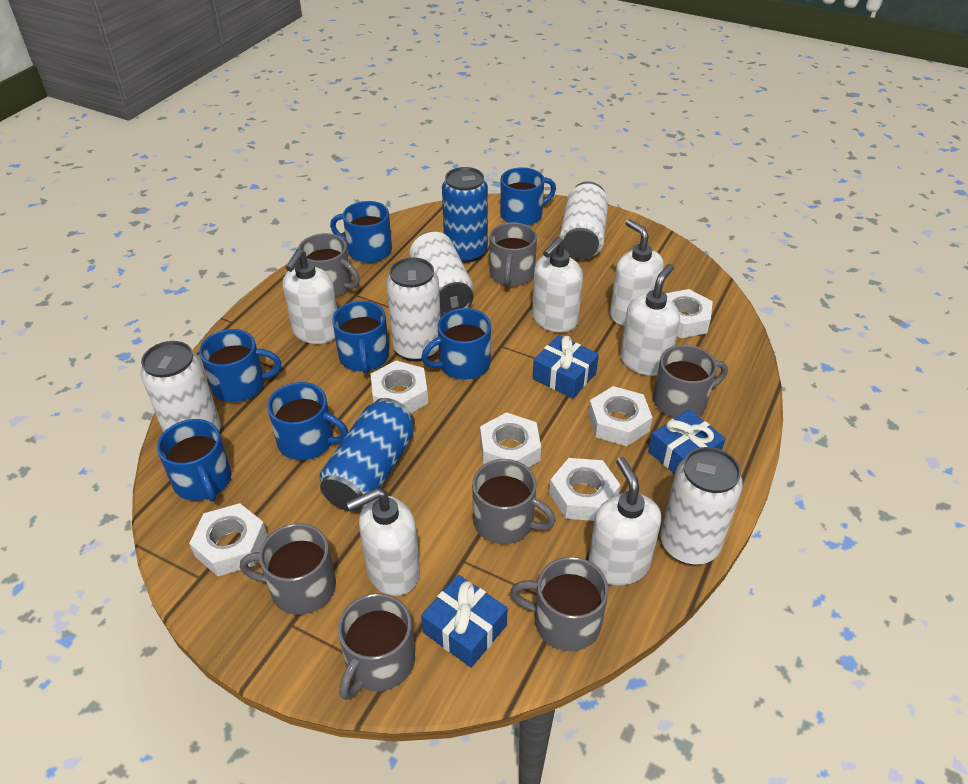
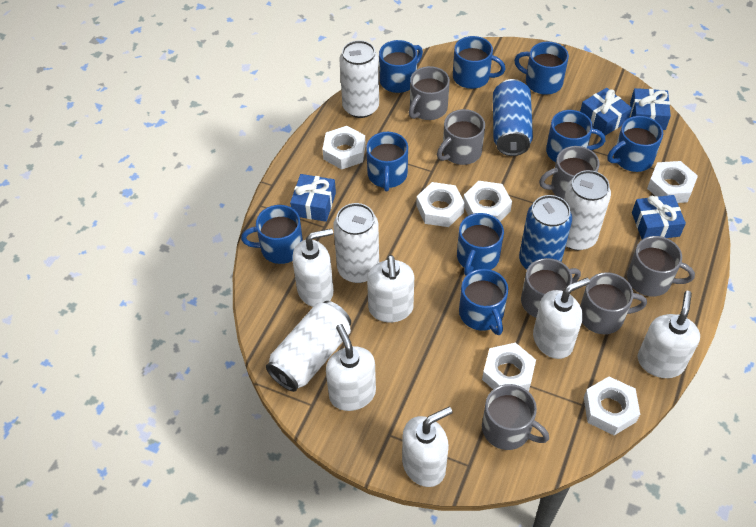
blue gift: 3 -> 4
blue mug: 7 -> 9
white can: 5 -> 4

